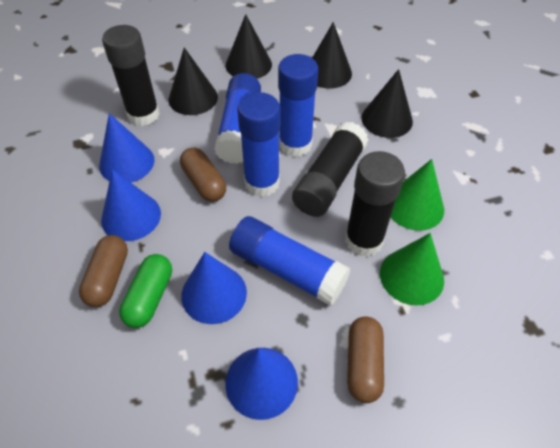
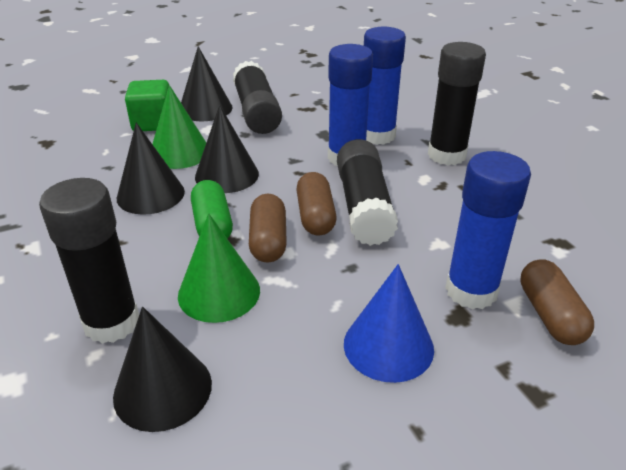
black glue stick: 3 -> 4
blue cone: 4 -> 1
blue glue stick: 4 -> 3
green cube: 0 -> 1

